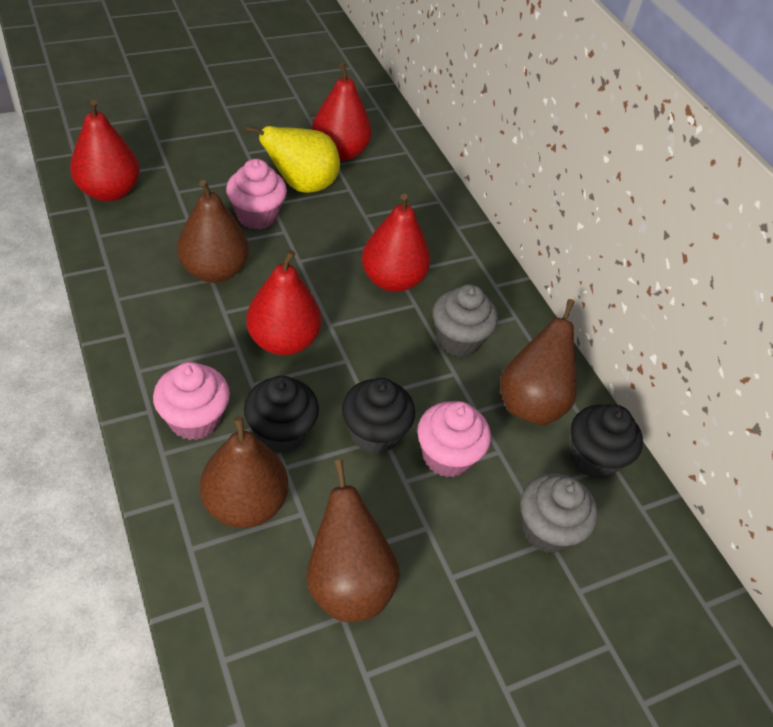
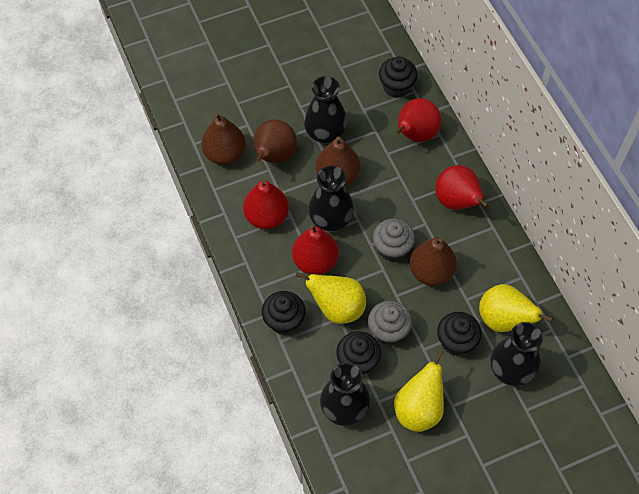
black cupcake: 3 -> 4
black vase: 0 -> 4
pink cupcake: 3 -> 0
yellow pear: 1 -> 3

